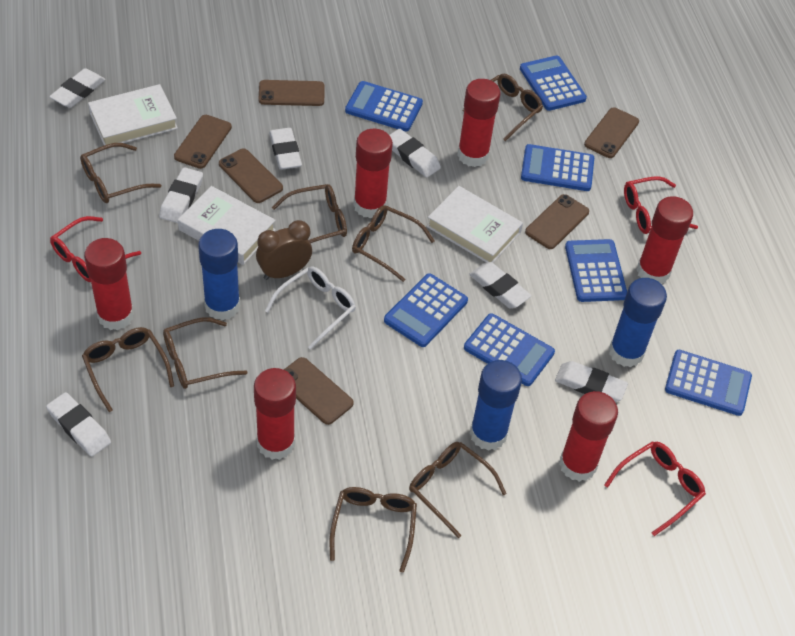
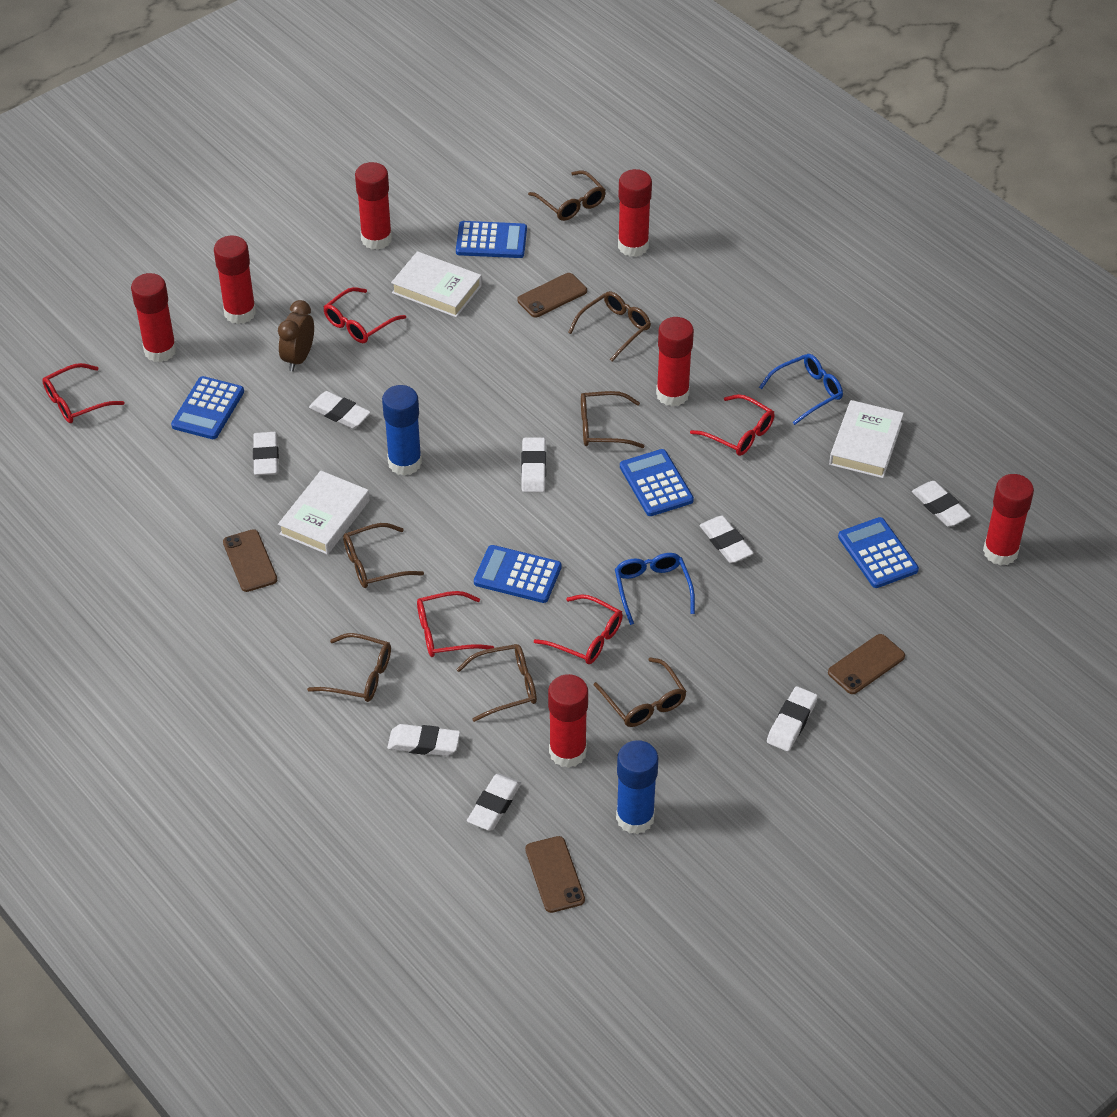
blue calculator: 7 -> 5
blue glasses: 0 -> 2
blue glue stick: 3 -> 2
brown glasses: 8 -> 7
brown phone: 6 -> 4
red glasses: 3 -> 5
red glue stick: 6 -> 7
white eraser: 7 -> 8
white glasses: 1 -> 0

